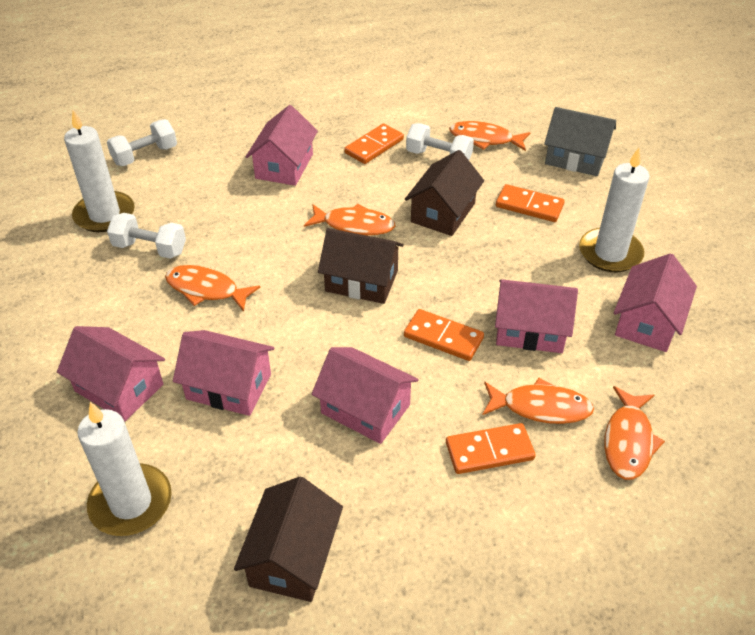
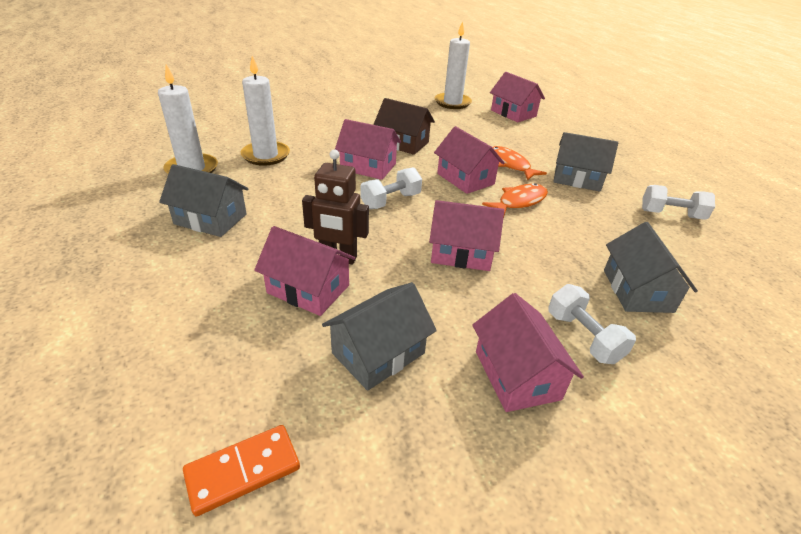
brown house: 3 -> 1
brown robot: 0 -> 1
grey house: 1 -> 4
orange domino: 4 -> 1
orange fish: 5 -> 2

